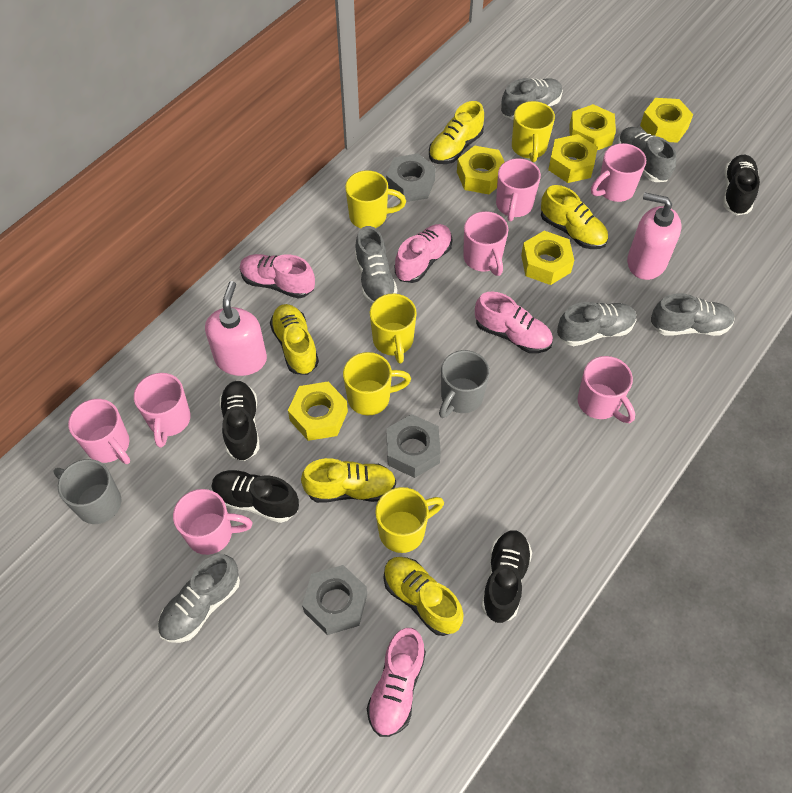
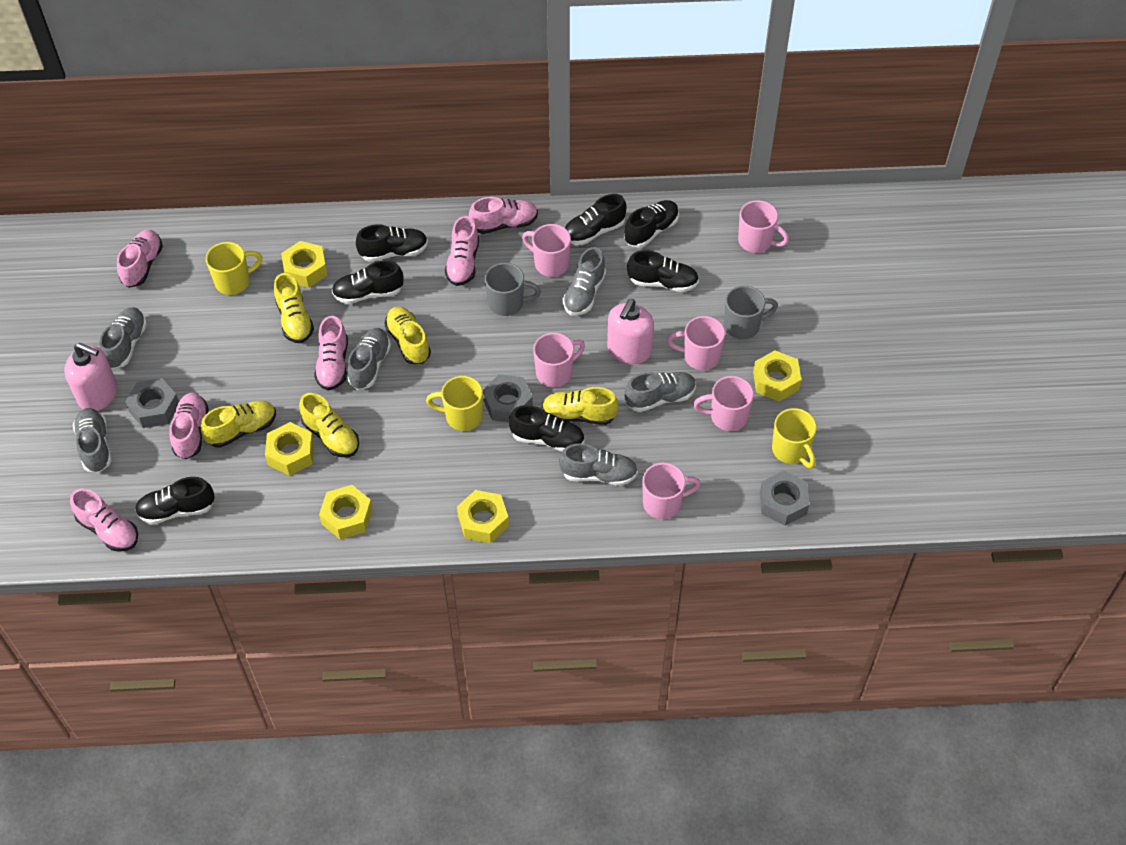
black shoe: 4 -> 7
pink mug: 7 -> 6
pink shoe: 4 -> 6
yellow mug: 5 -> 3
yellow nut: 6 -> 5

